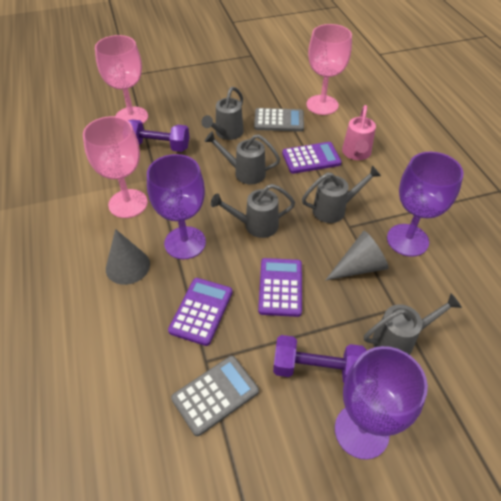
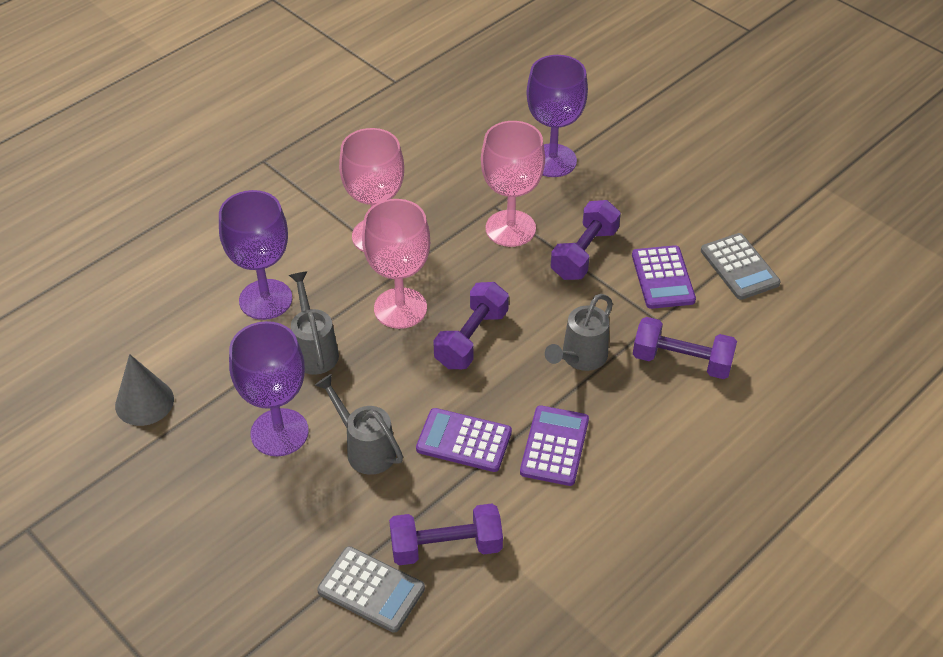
grey cone: 2 -> 1
grey watering can: 5 -> 3
pink watering can: 1 -> 0
purple dumbbell: 2 -> 4

